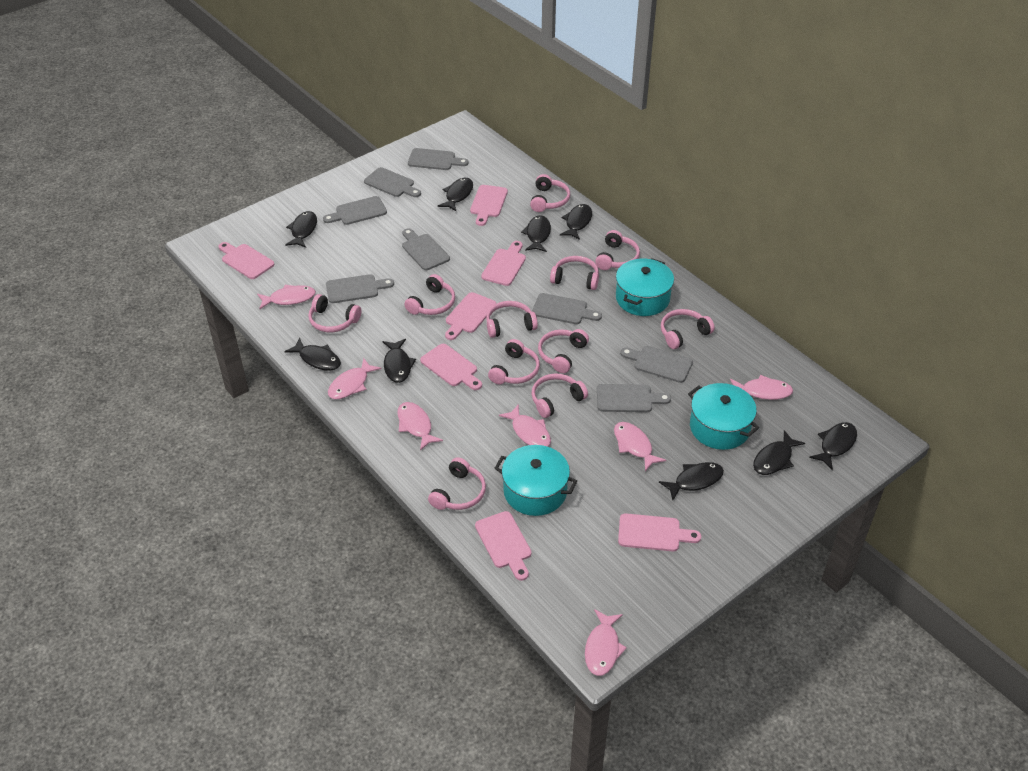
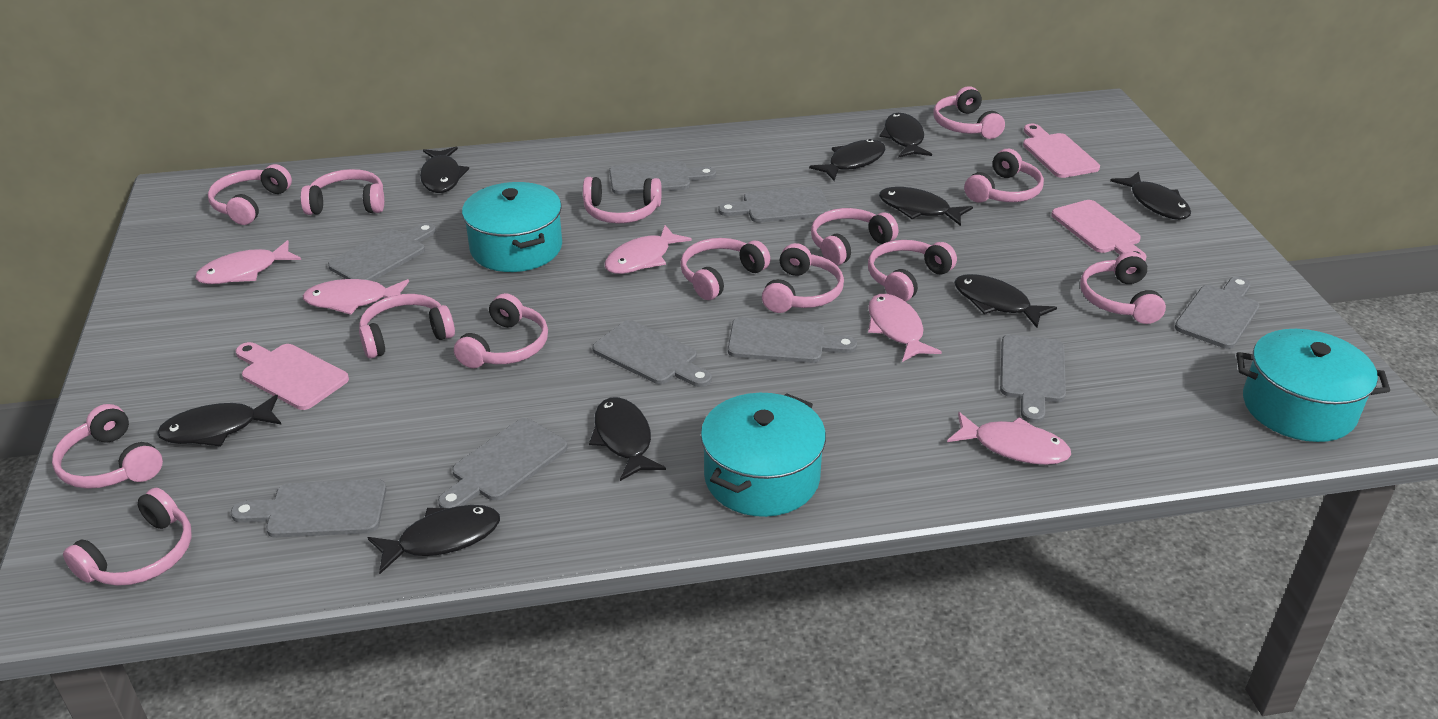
grey cutting board: 8 -> 9
pink cutting board: 7 -> 3
pink fish: 7 -> 5
pink headphones: 11 -> 14

